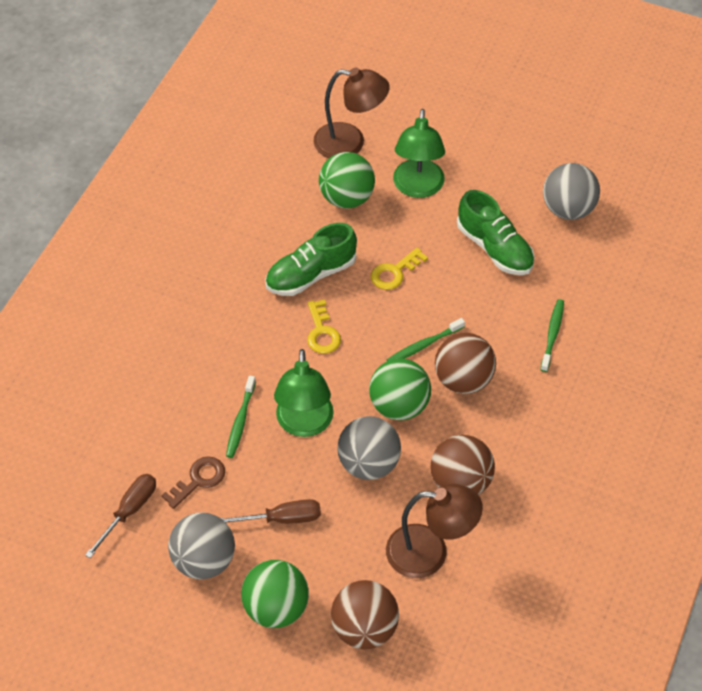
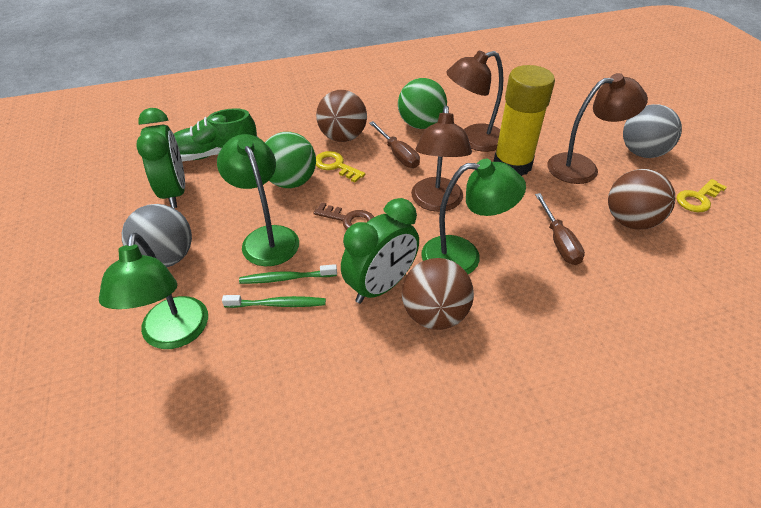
brown lamp: 2 -> 3
green ball: 3 -> 2
green clock: 0 -> 2
green lamp: 2 -> 3
green shoe: 2 -> 1
green toothbrush: 3 -> 2
grey ball: 3 -> 2
yellow glue stick: 0 -> 1

